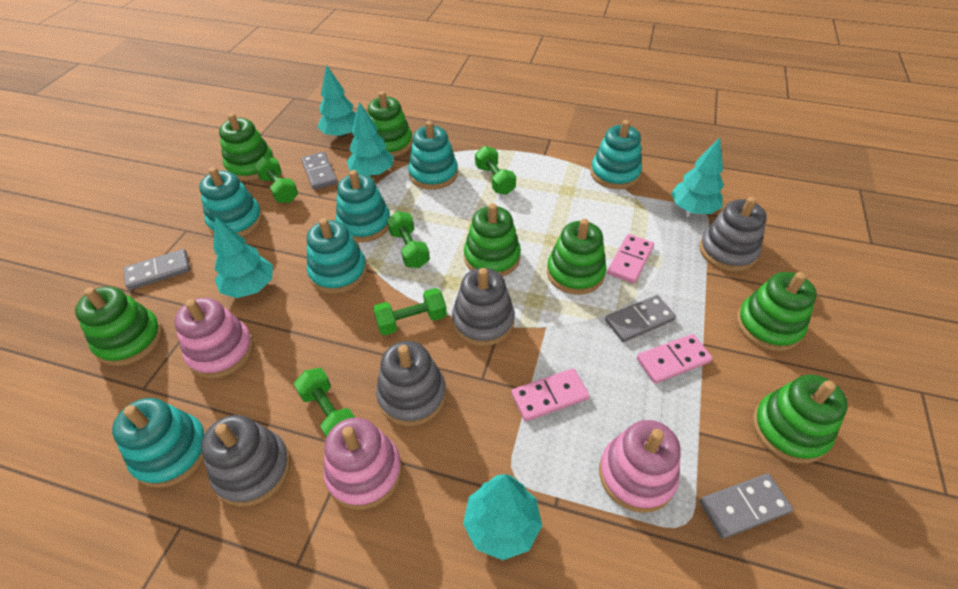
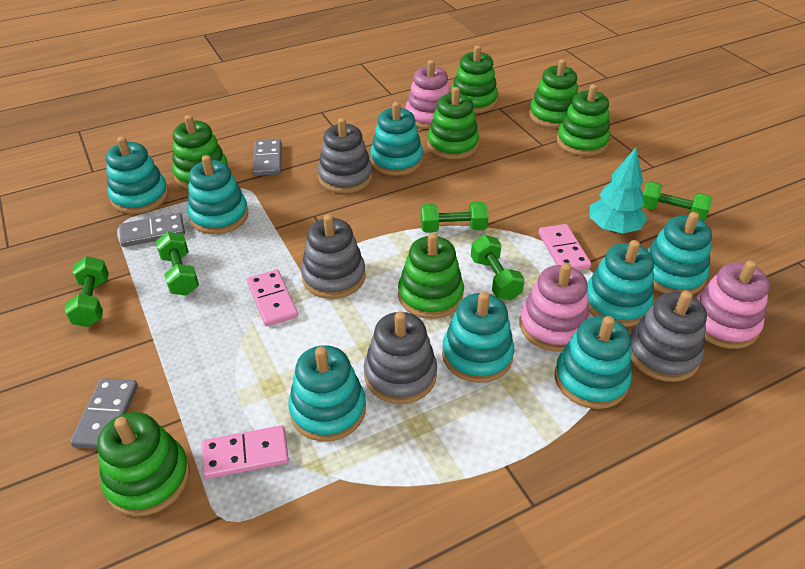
grey domino: 4 -> 3
turquoise stacking toy: 6 -> 8
turquoise tree: 5 -> 1

